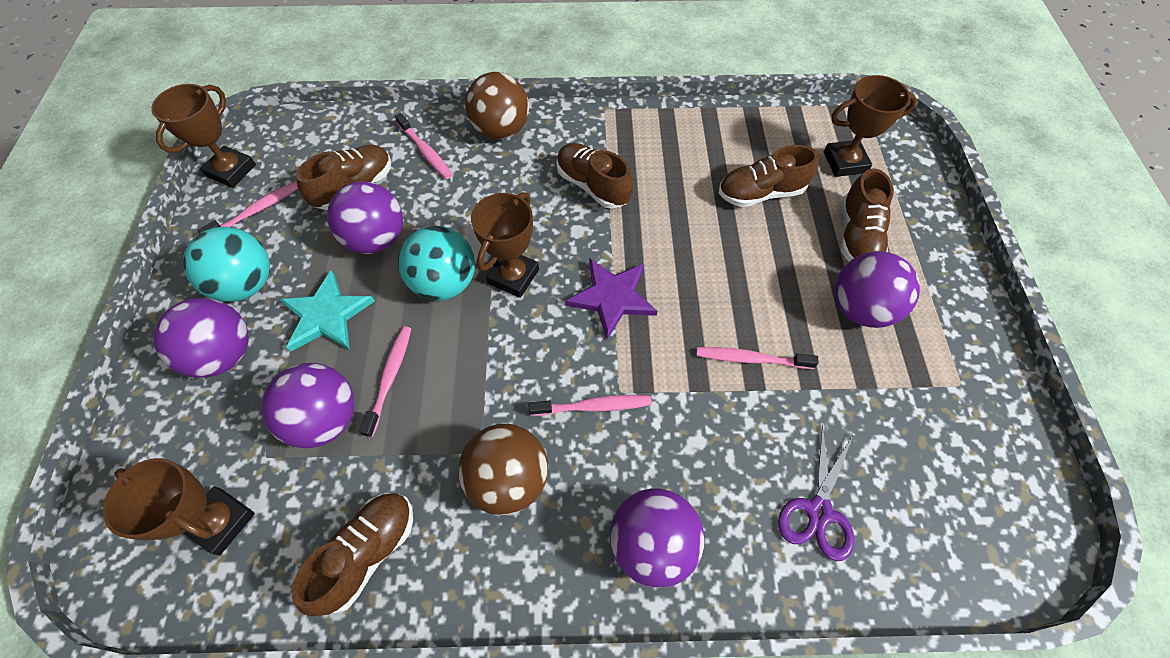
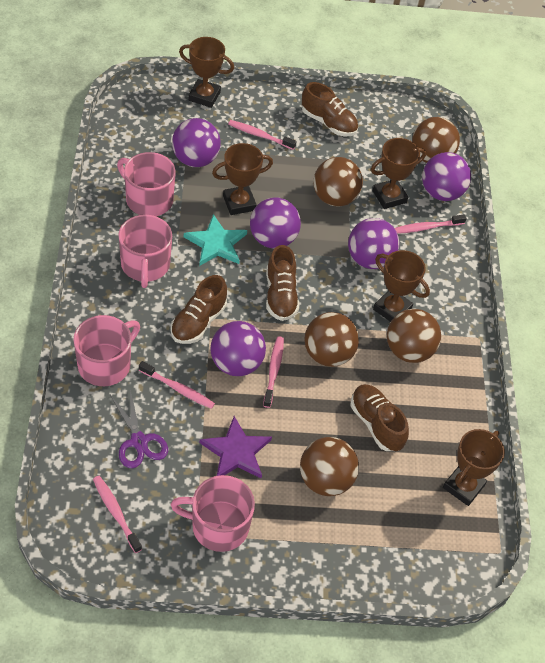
brown ball: 2 -> 5
brown shoe: 5 -> 4
brown trophy: 4 -> 5
pink mug: 0 -> 4
turquoise ball: 2 -> 0

